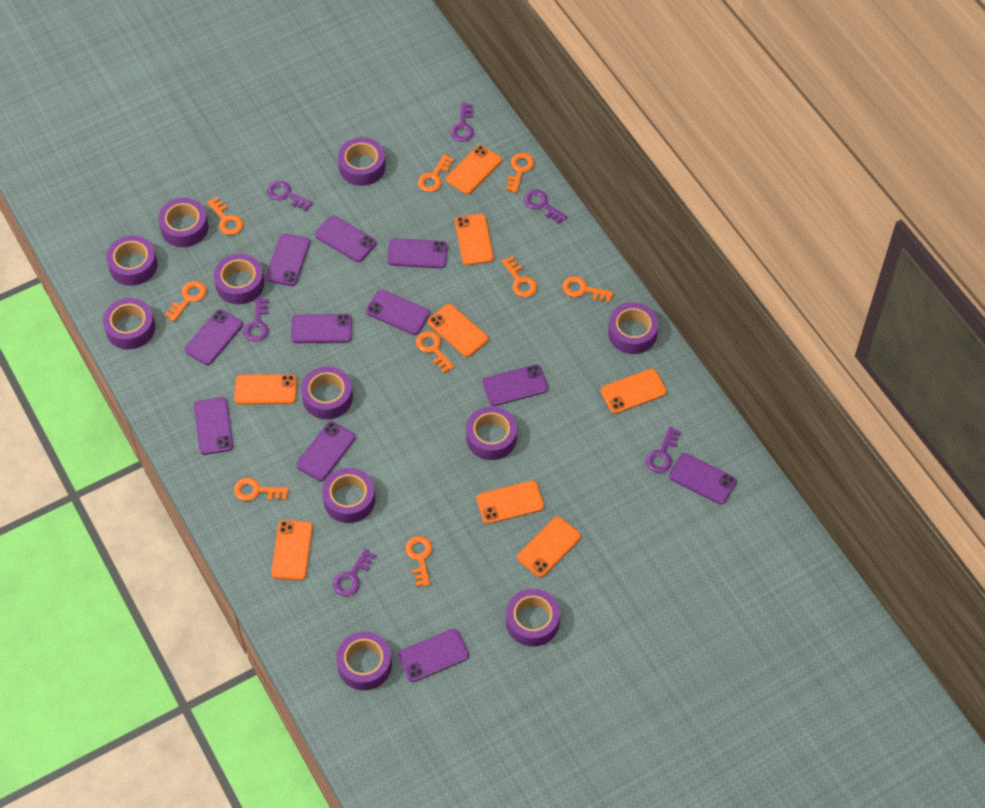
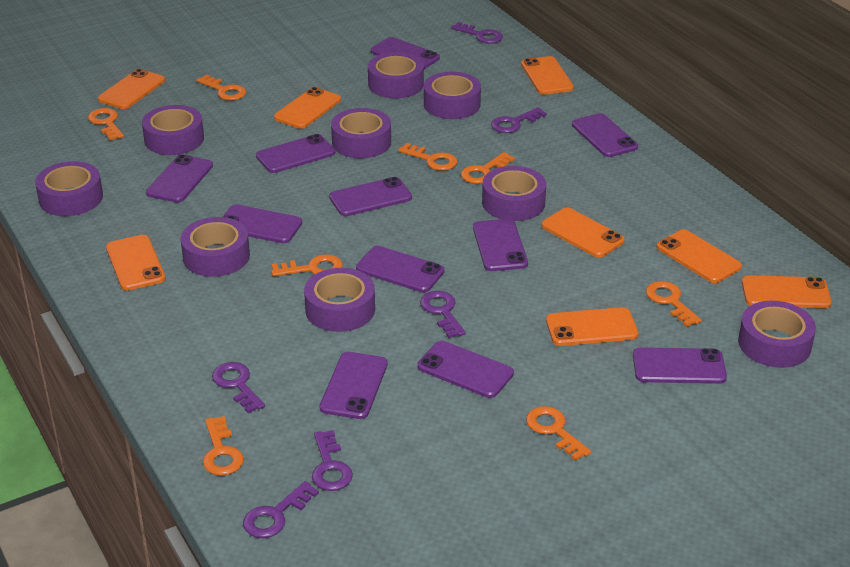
orange key: 9 -> 8
purple tape: 11 -> 9

